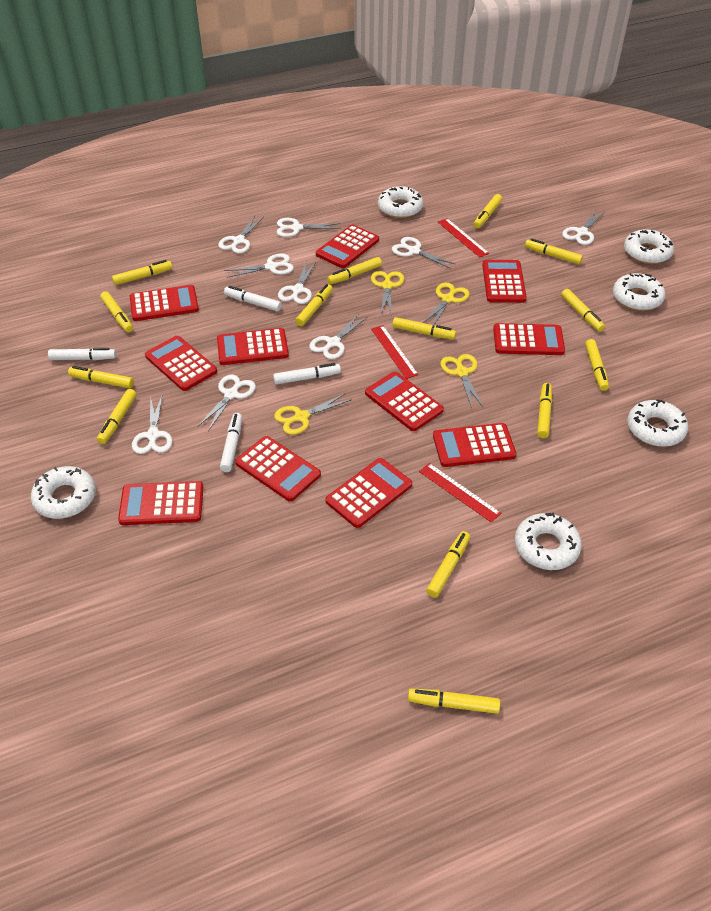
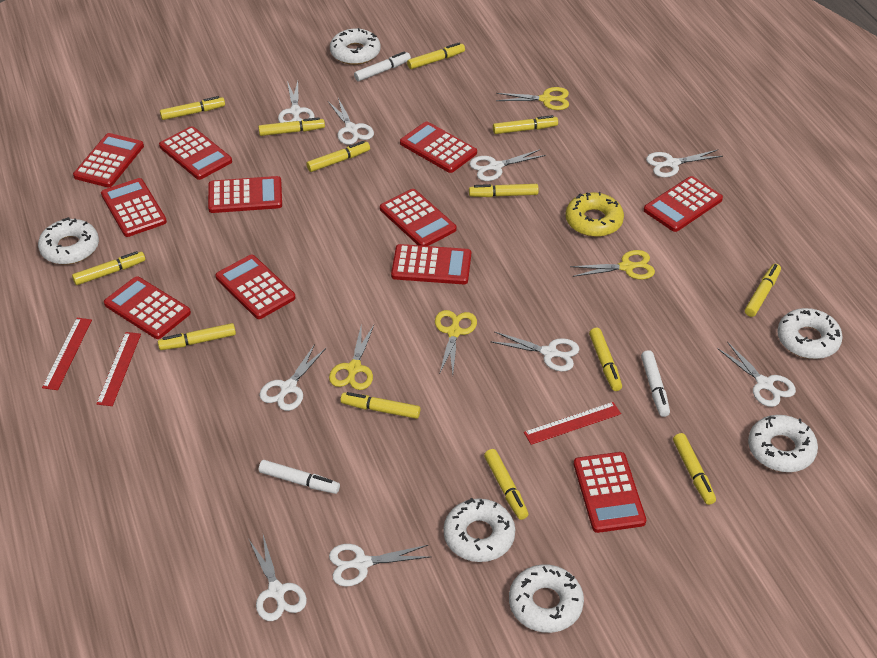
white marker: 4 -> 3
yellow donut: 0 -> 1
yellow marker: 14 -> 13

